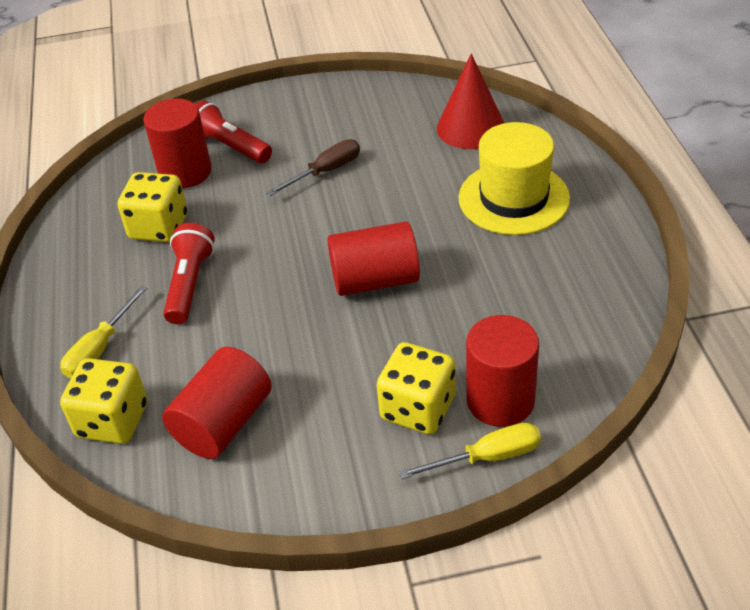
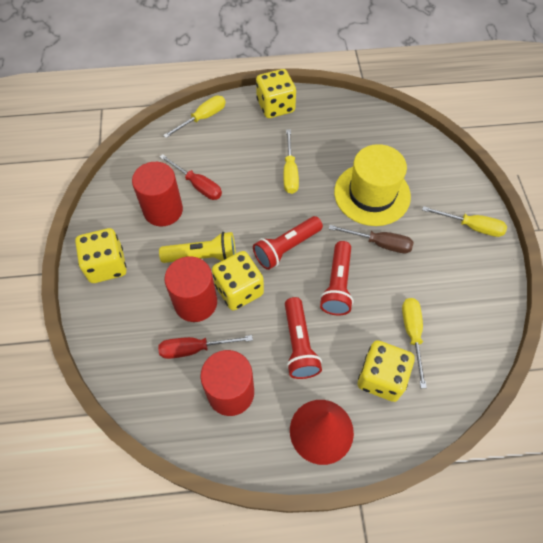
red cylinder: 4 -> 3
red flashlight: 2 -> 3
red screwdriver: 0 -> 2
yellow dice: 3 -> 4
yellow flashlight: 0 -> 1
yellow screwdriver: 2 -> 4

